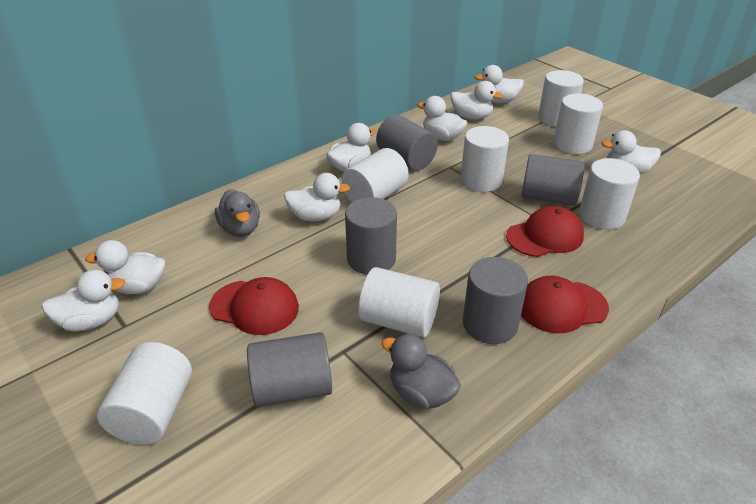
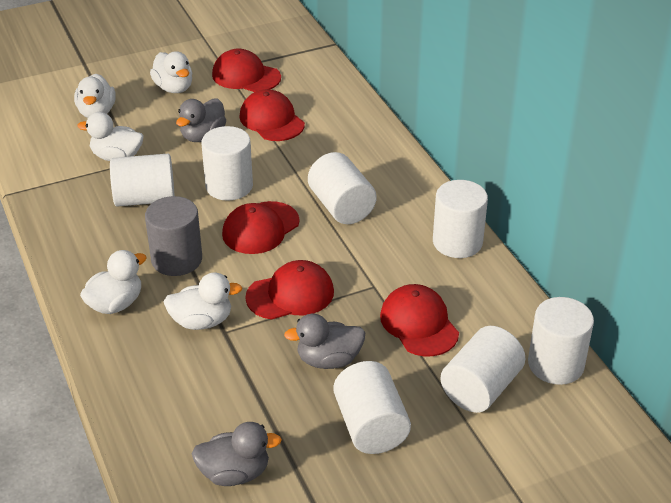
grey cylinder: 5 -> 1
grey duck: 2 -> 3
red cap: 3 -> 5
white duck: 8 -> 5

